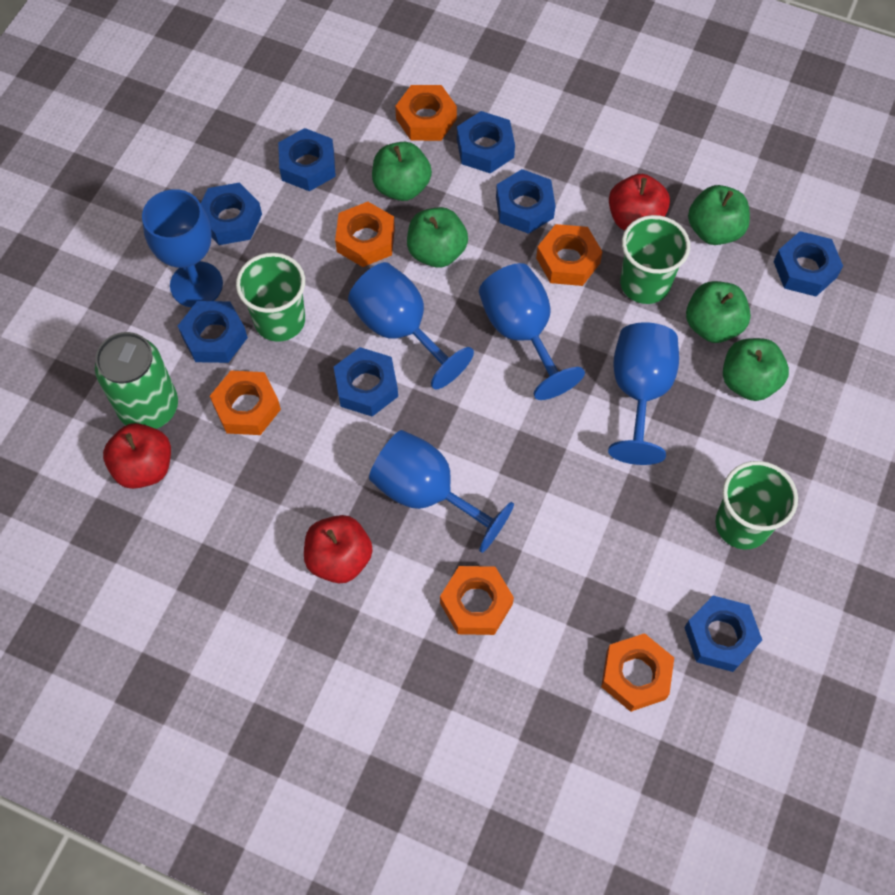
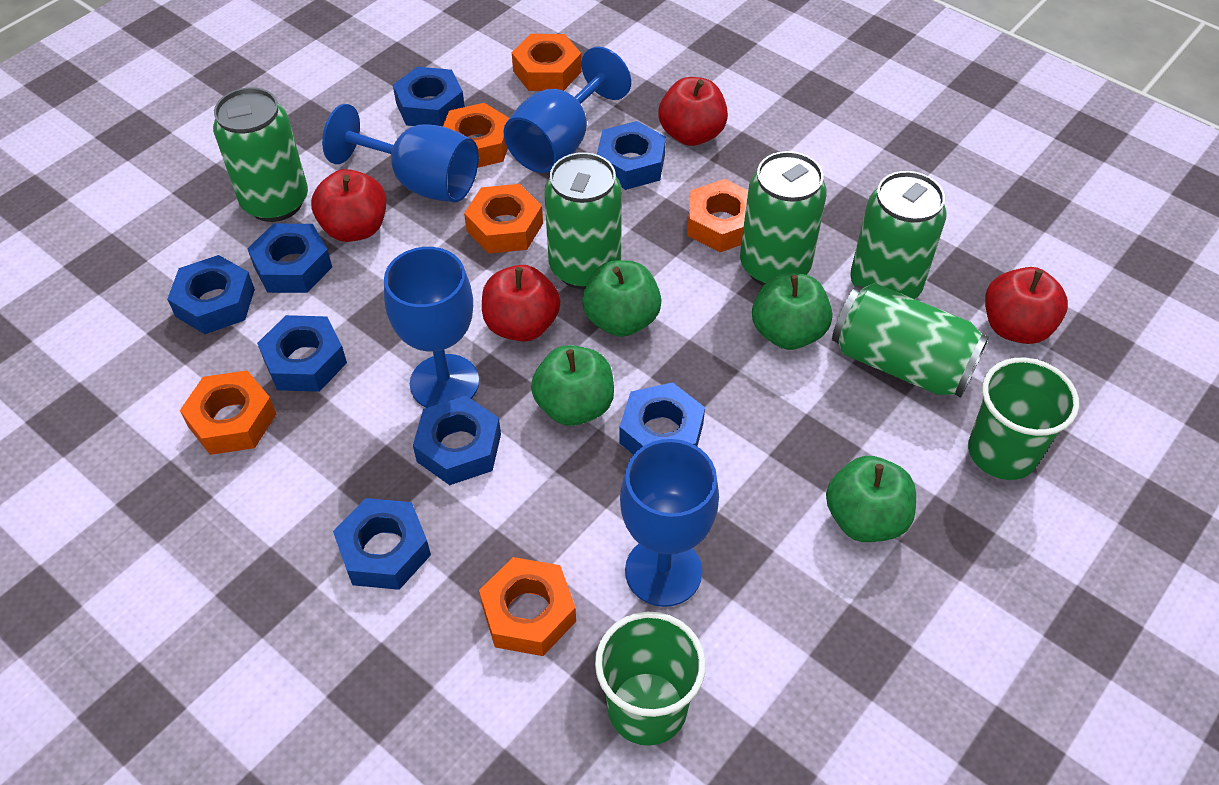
blue goblet: 5 -> 4
green apple: 5 -> 4
green can: 1 -> 5
green cup: 3 -> 2
red apple: 3 -> 4

